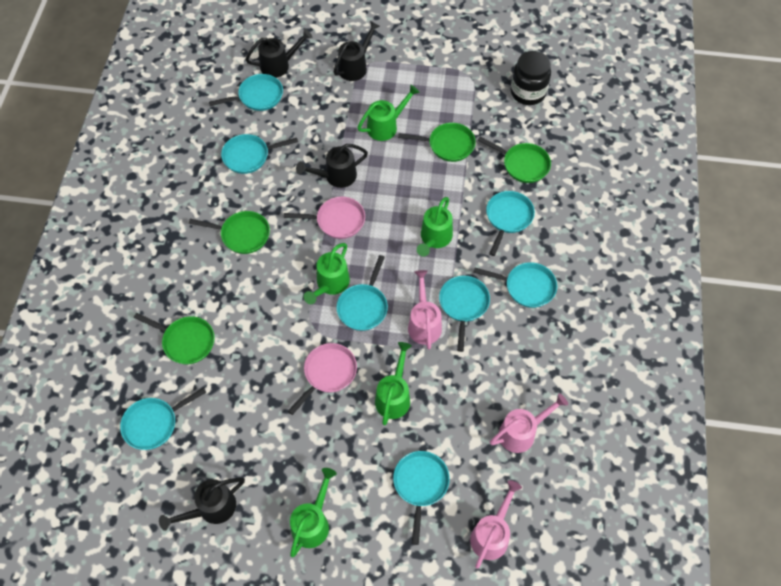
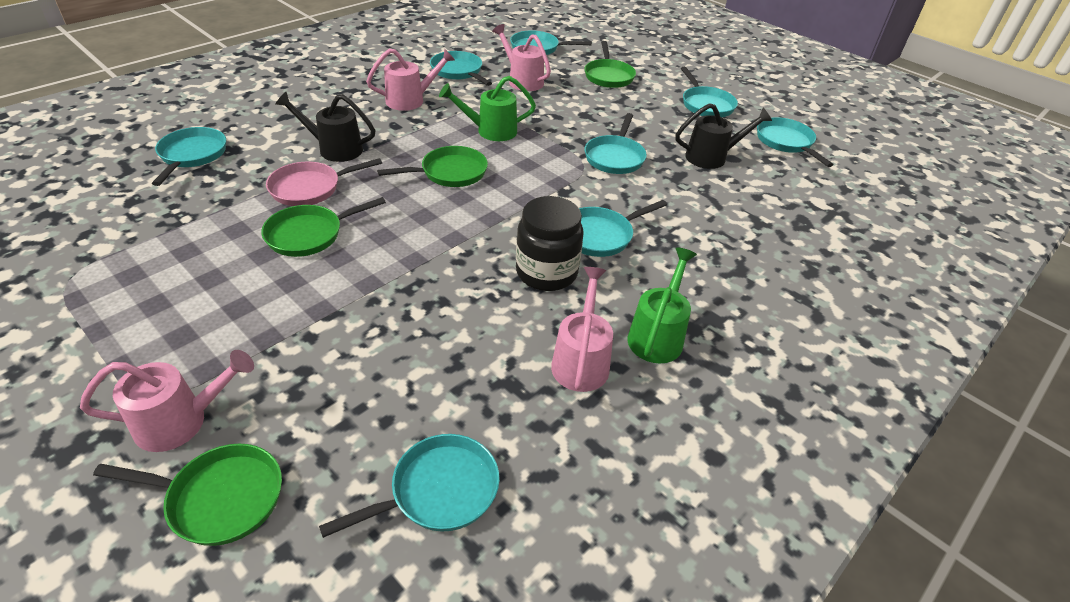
black watering can: 4 -> 2
green watering can: 5 -> 2
pink pan: 2 -> 1
pink watering can: 3 -> 4

